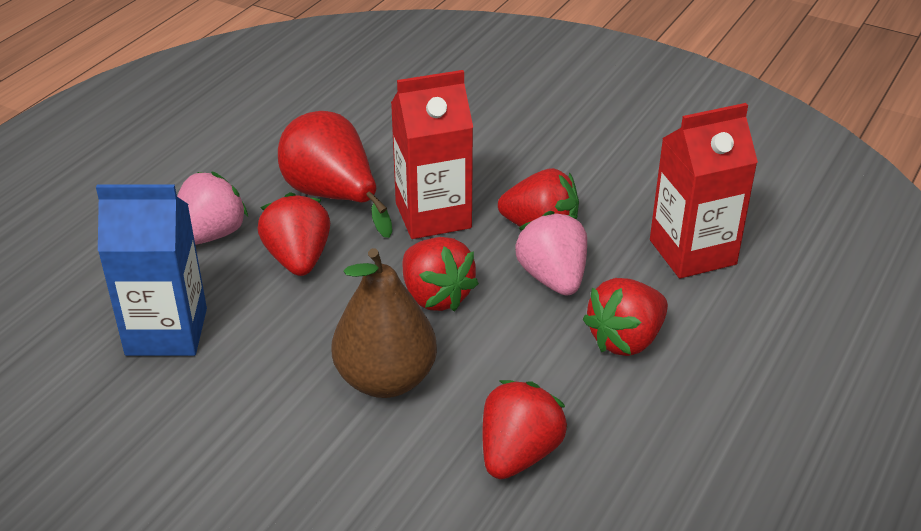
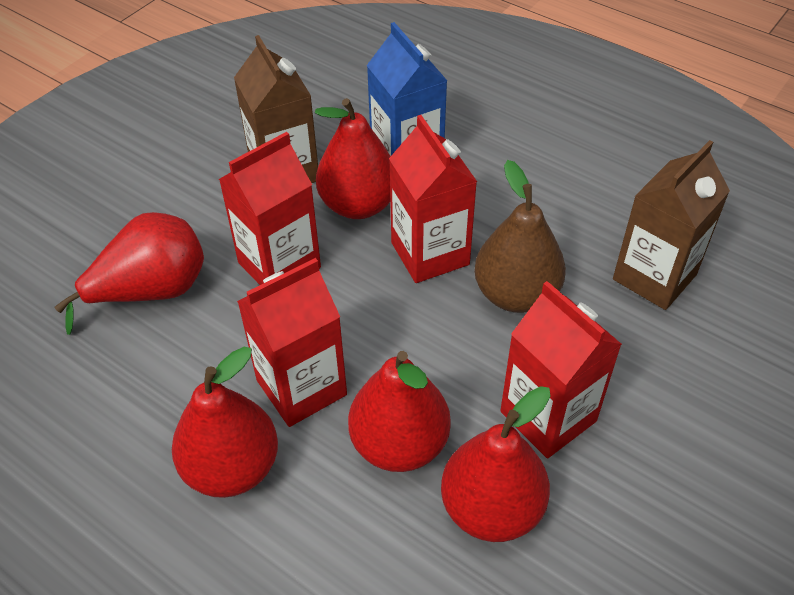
brown carton: 0 -> 2
pink strawberry: 2 -> 0
red carton: 2 -> 4
red pear: 1 -> 5
red strawberry: 5 -> 0

